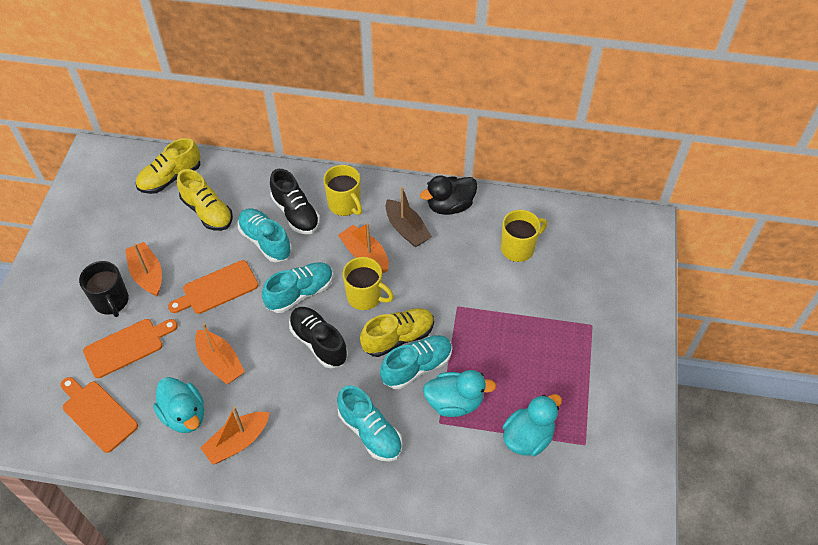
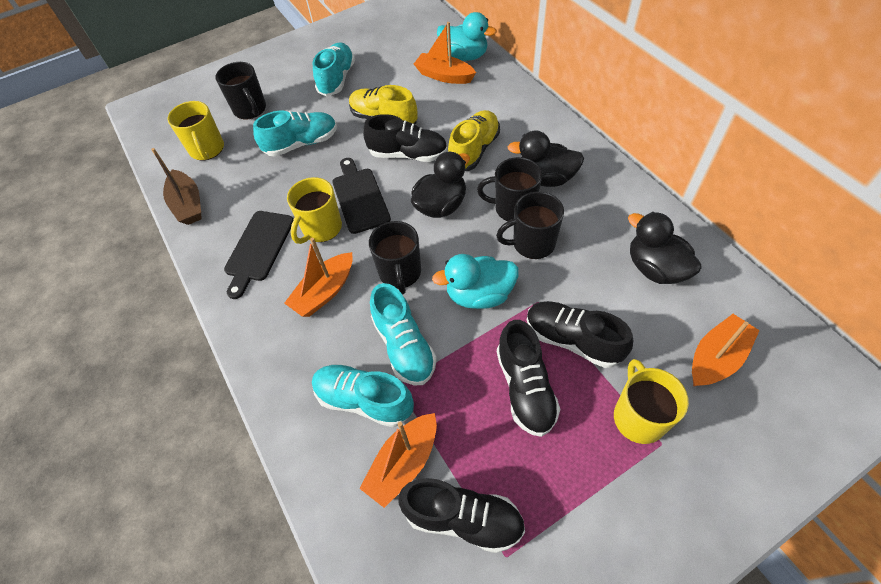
black cutting board: 0 -> 2
black duck: 1 -> 3
black mug: 1 -> 4
black shoe: 2 -> 4
orange cutting board: 3 -> 0
turquoise duck: 3 -> 2
yellow shoe: 3 -> 2

